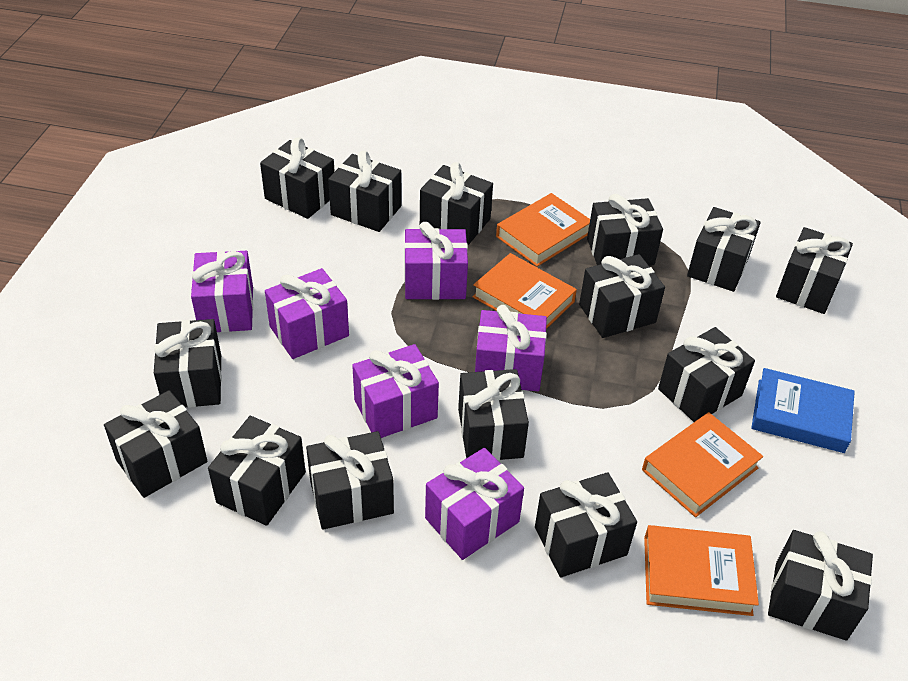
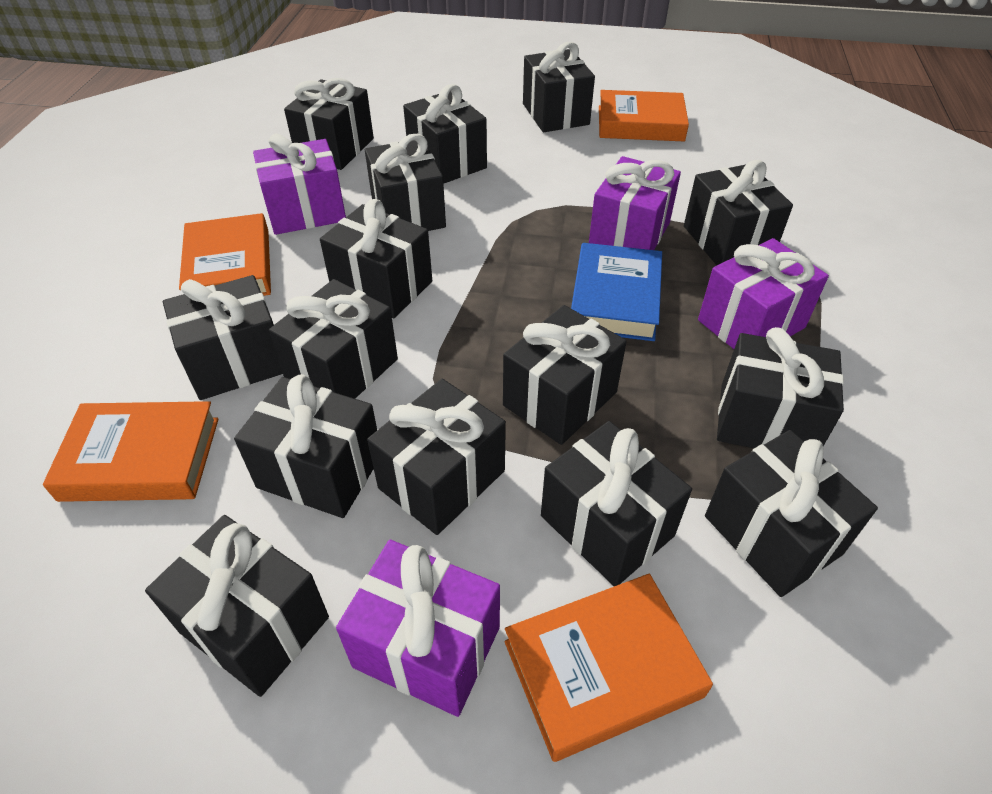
purple gift: 6 -> 4

